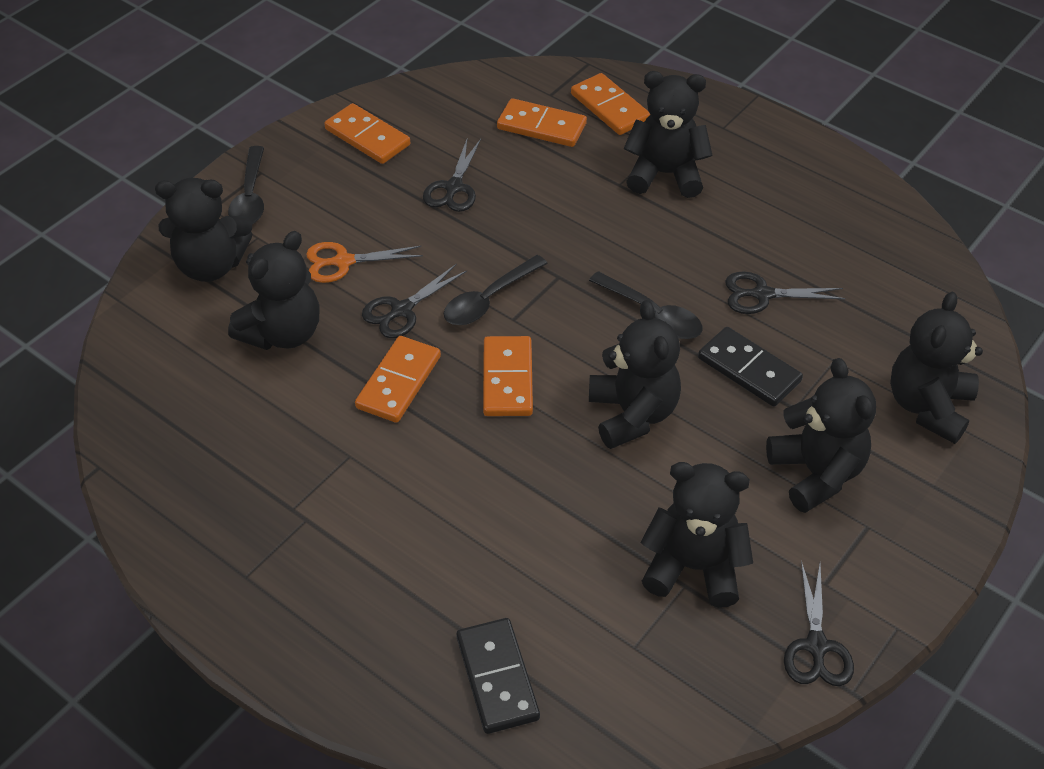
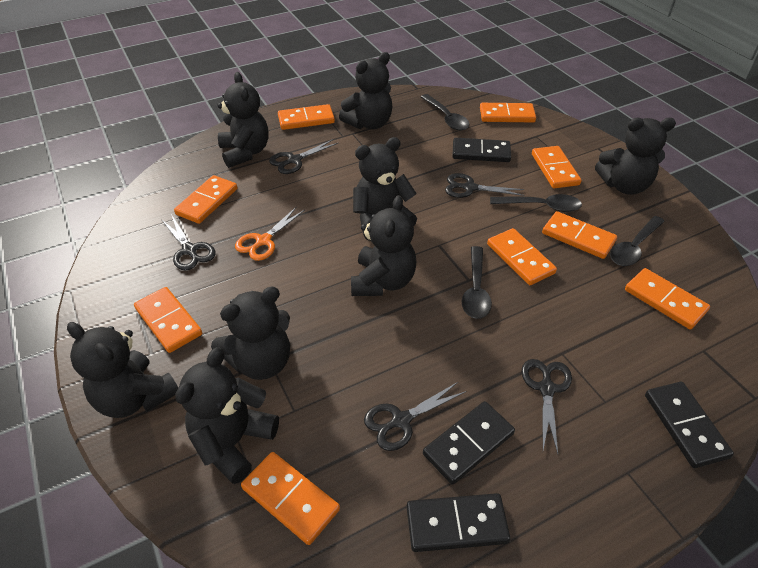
black domino: 2 -> 4
black scissors: 4 -> 5
black spoon: 3 -> 4
black teddy bear: 7 -> 8
orange domino: 5 -> 9

